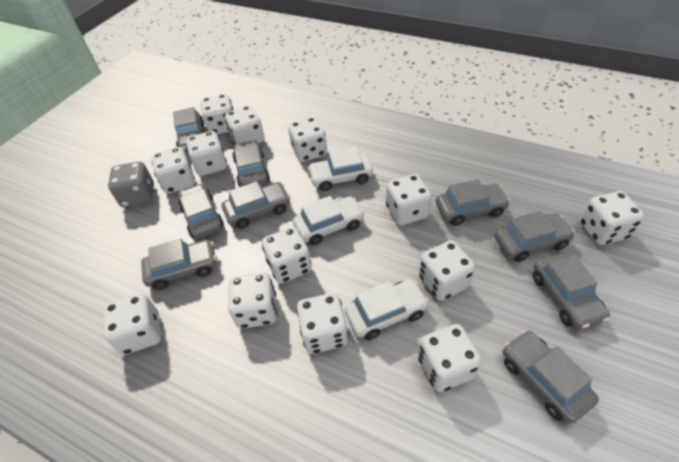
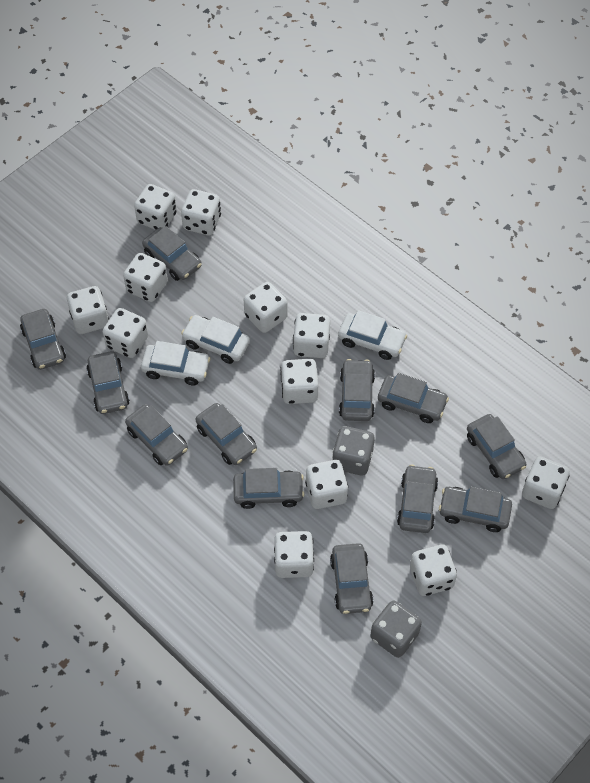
grey car: 9 -> 12
grey dice: 1 -> 2
white dice: 13 -> 12

